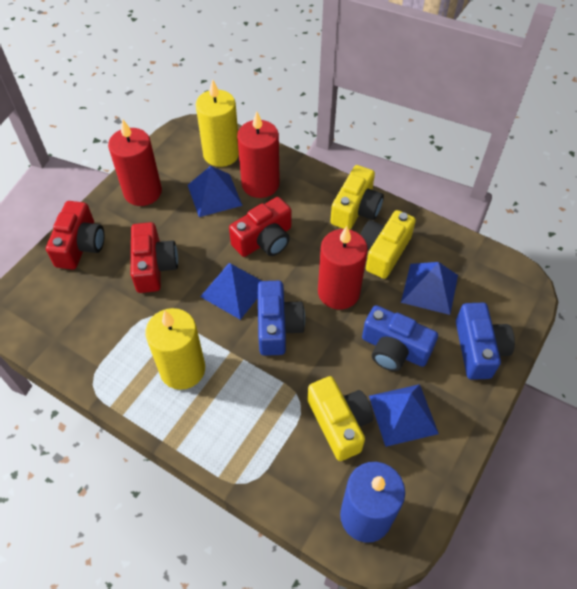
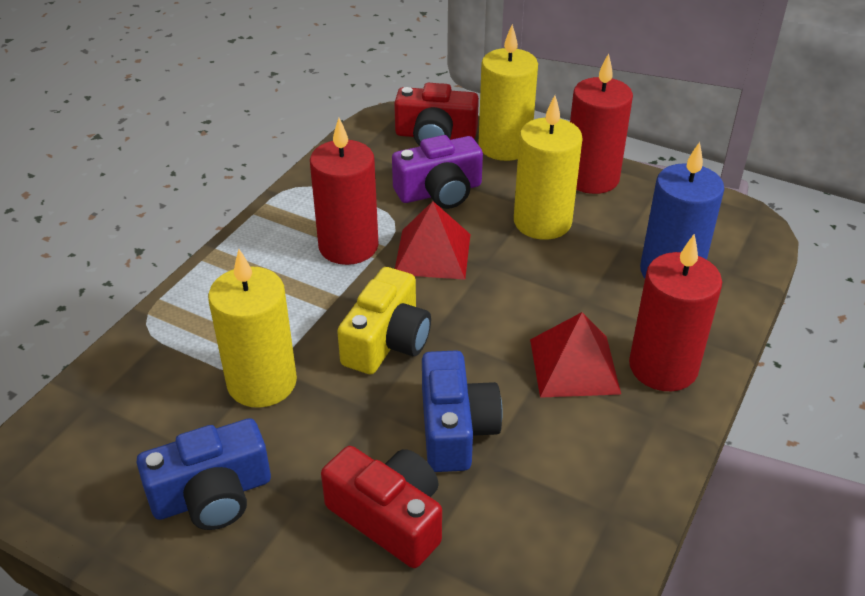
blue camera: 3 -> 2
blue pyramid: 4 -> 0
purple camera: 0 -> 1
red camera: 3 -> 2
red pyramid: 0 -> 2
yellow camera: 3 -> 1
yellow candle: 2 -> 3

